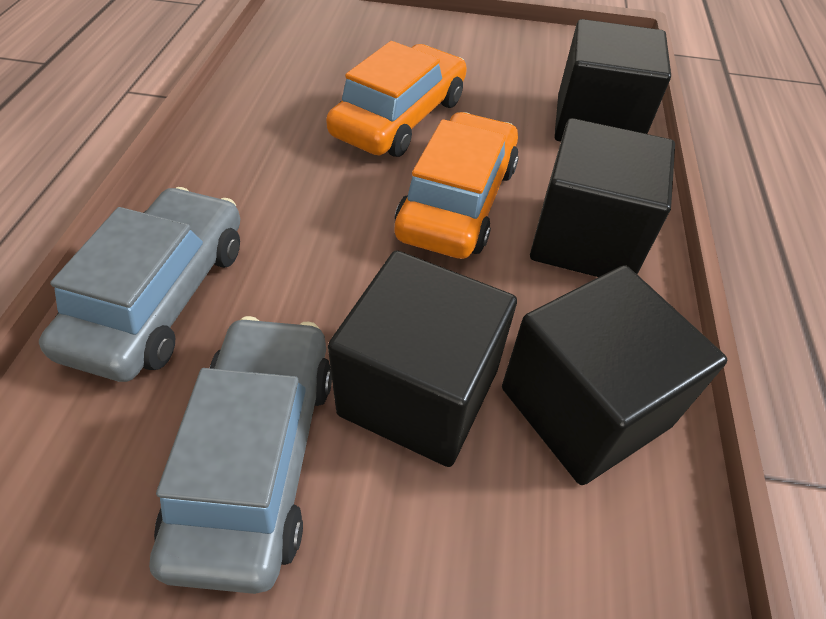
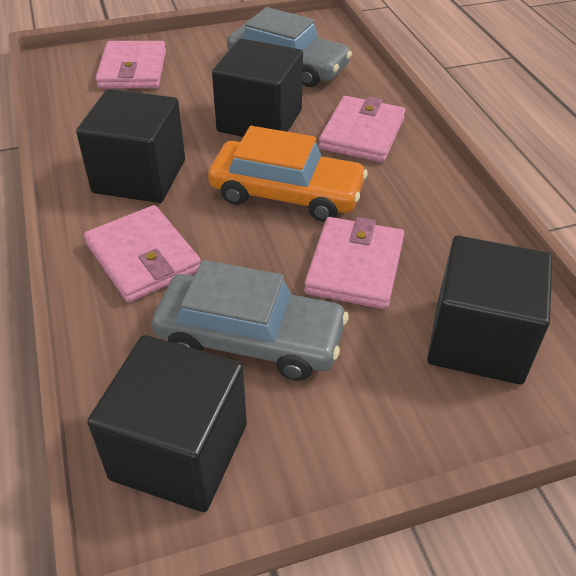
orange car: 2 -> 1
pink wallet: 0 -> 4

